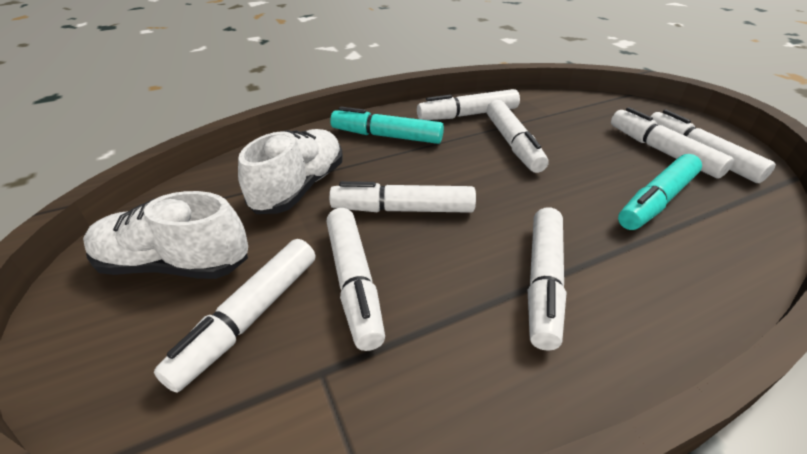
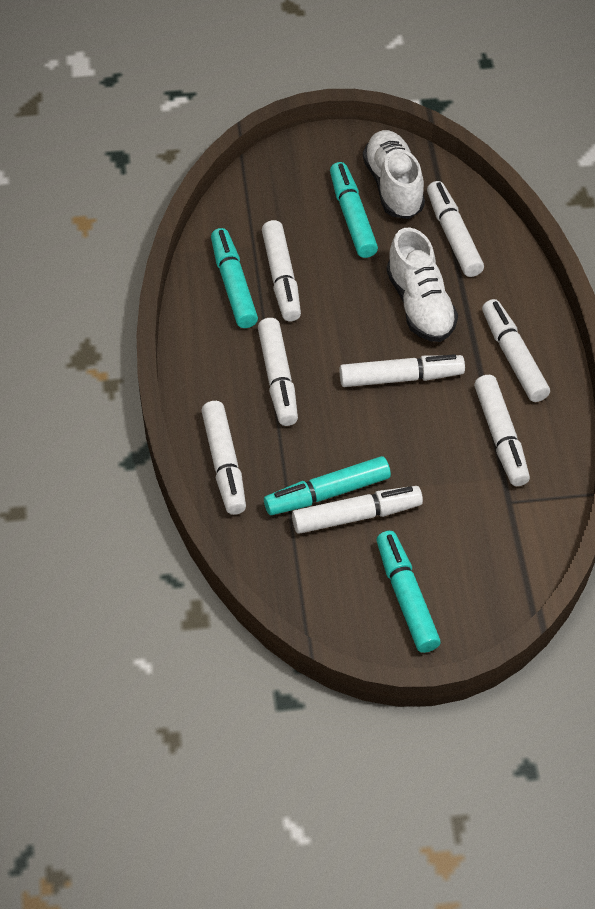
turquoise marker: 2 -> 4

